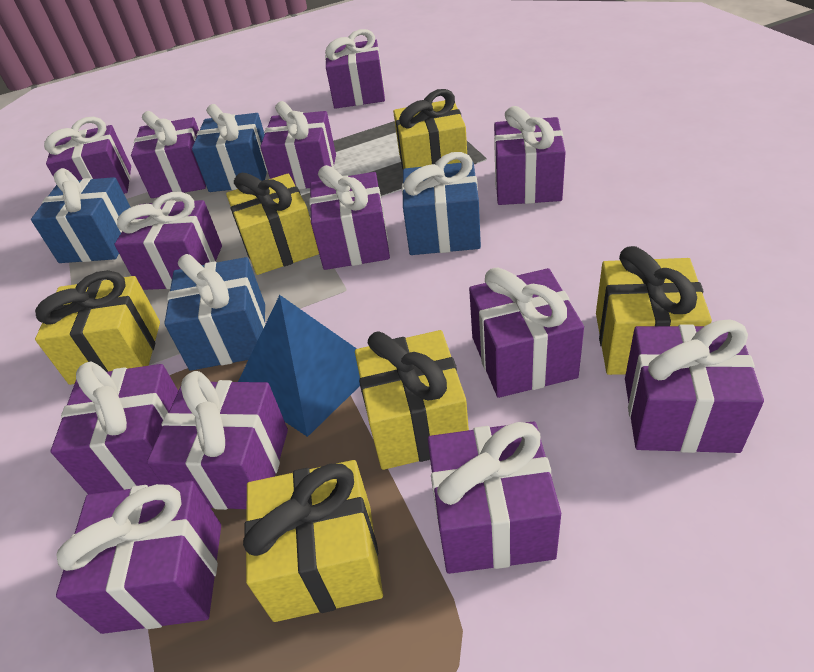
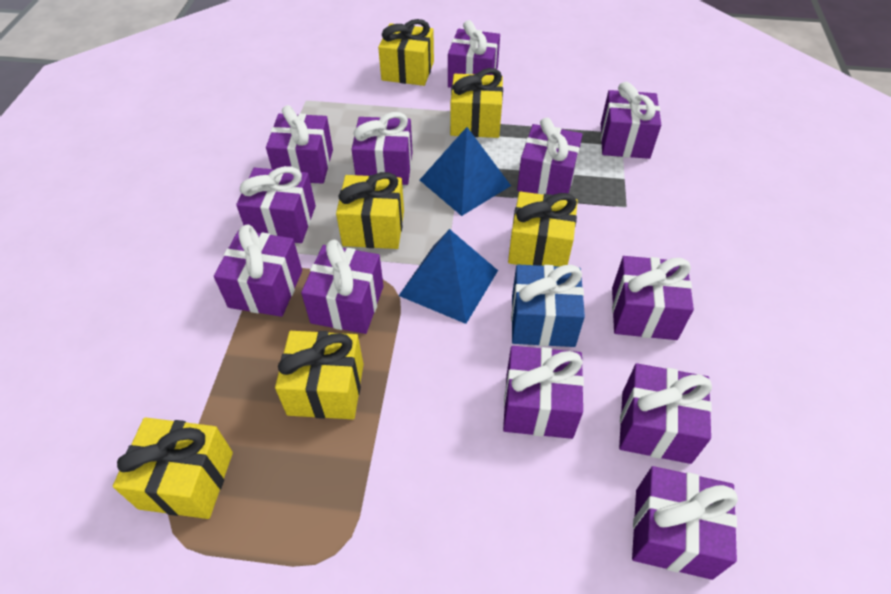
blue gift: 4 -> 1
blue pyramid: 1 -> 2
purple gift: 13 -> 12

